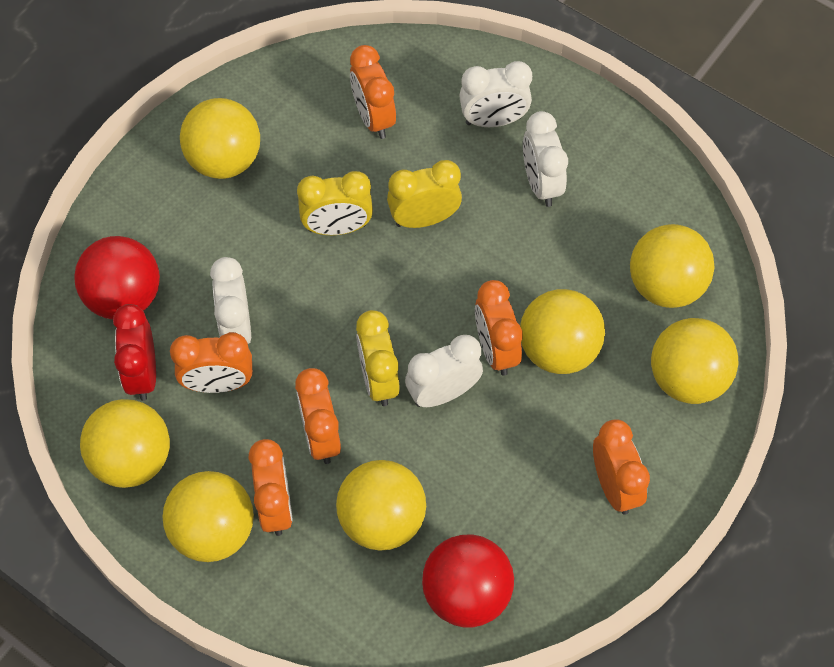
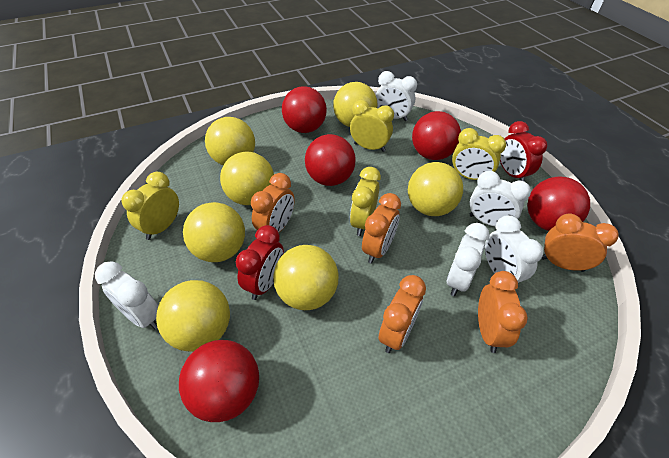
orange clock: 6 -> 5
red ball: 2 -> 5
red clock: 1 -> 2
white clock: 4 -> 5
yellow clock: 3 -> 4

